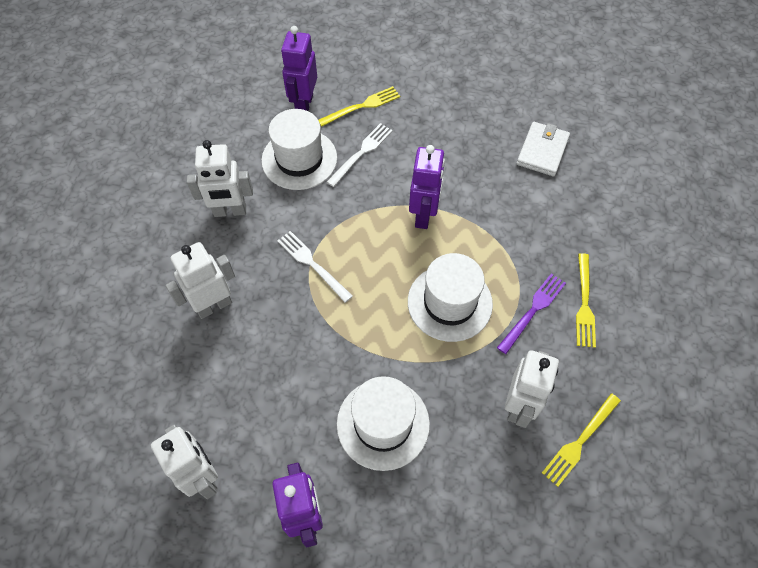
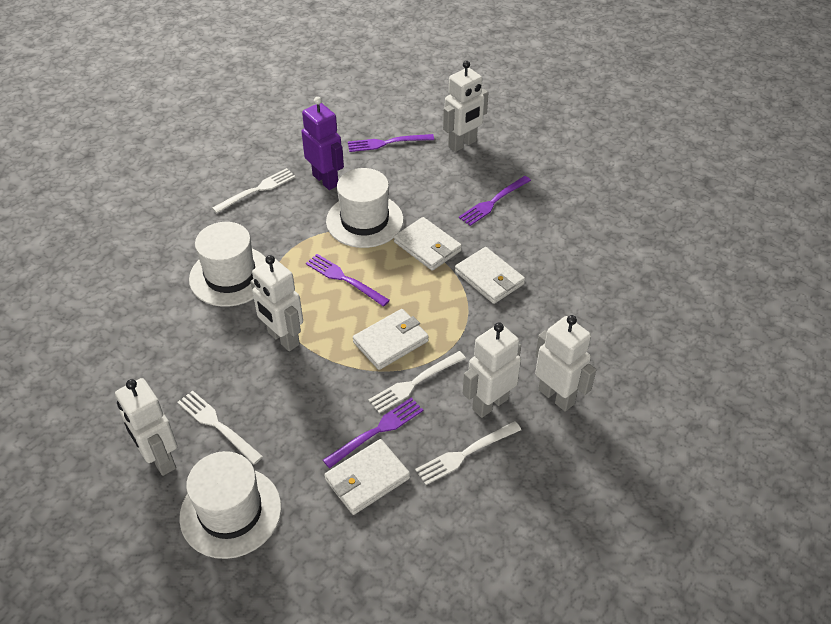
purple fork: 1 -> 4
purple robot: 3 -> 1
white fork: 2 -> 4
white robot: 4 -> 5
white wallet: 1 -> 4
yellow fork: 3 -> 0

